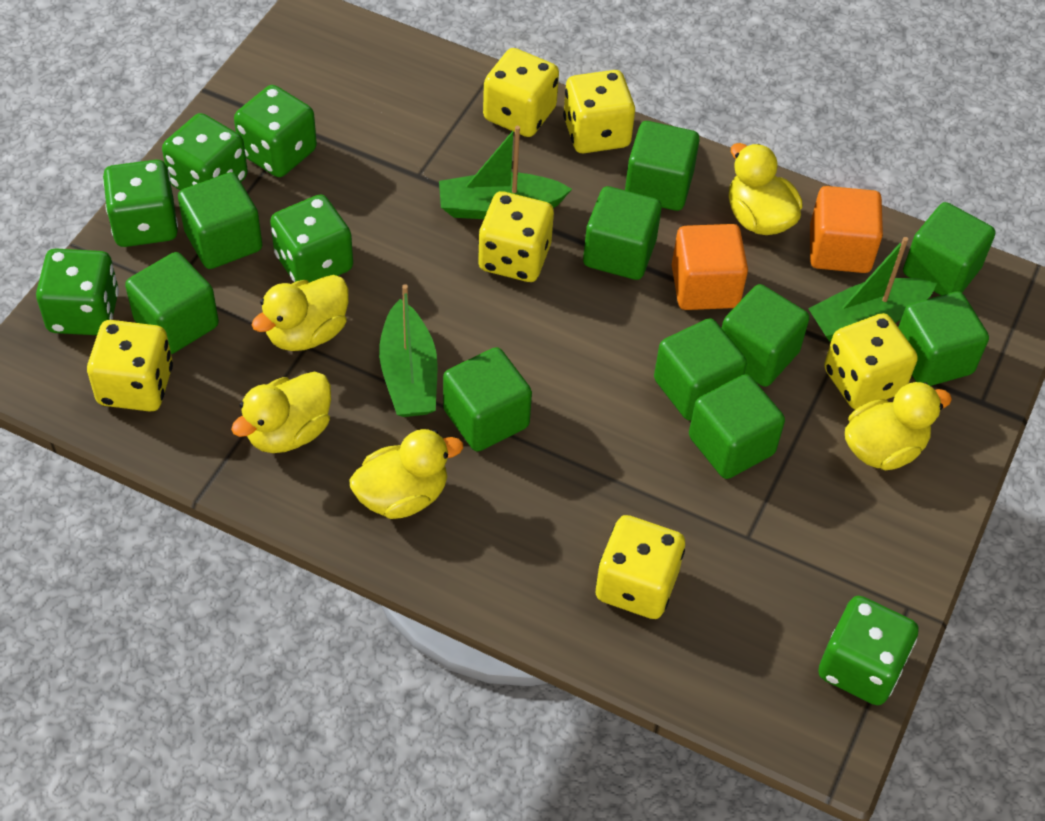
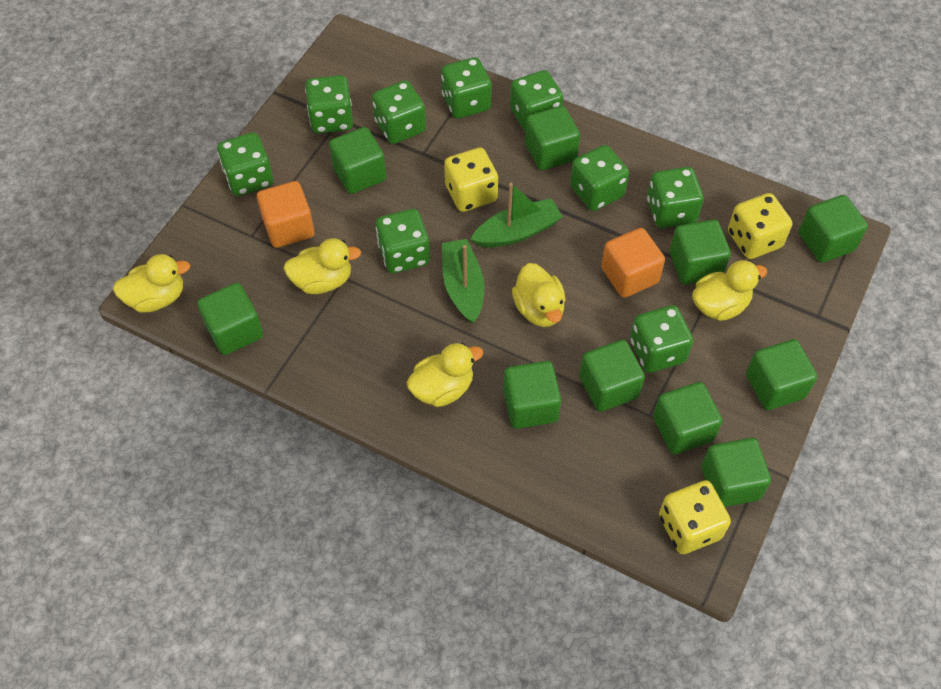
green boat: 3 -> 2
green dice: 6 -> 9
yellow dice: 6 -> 3

